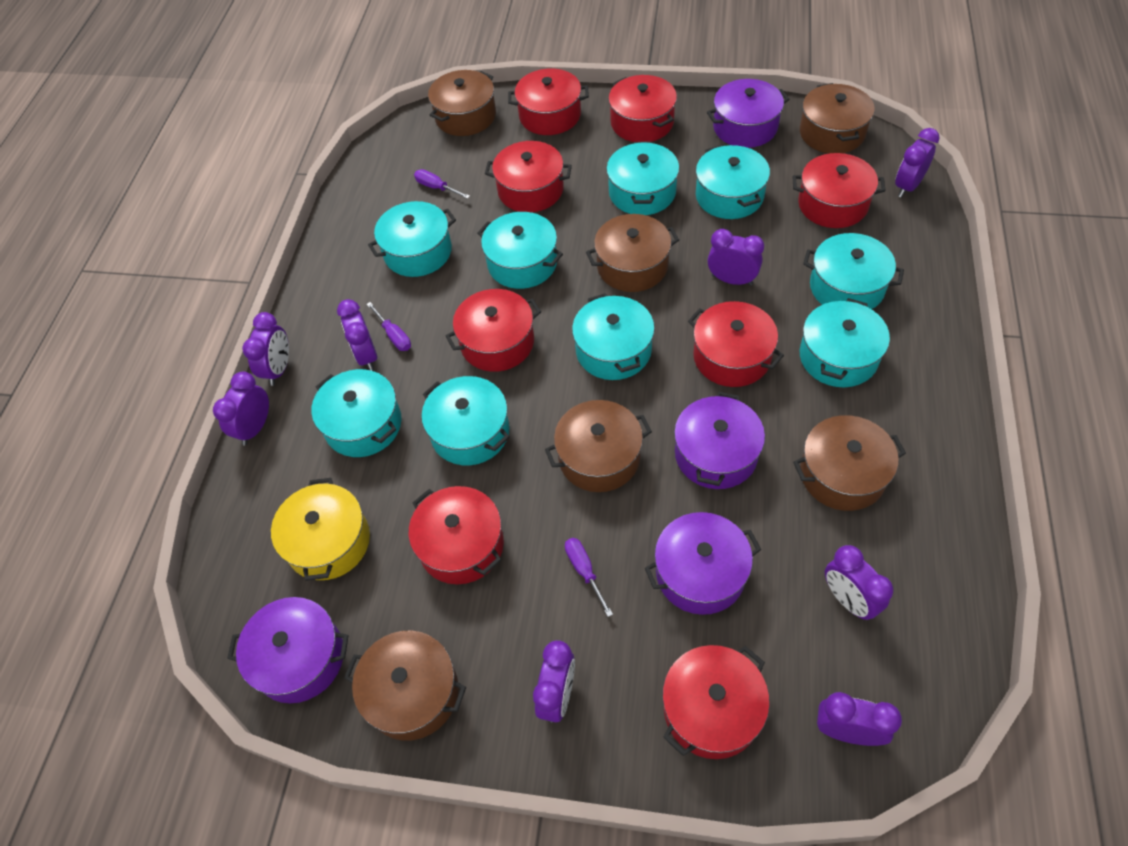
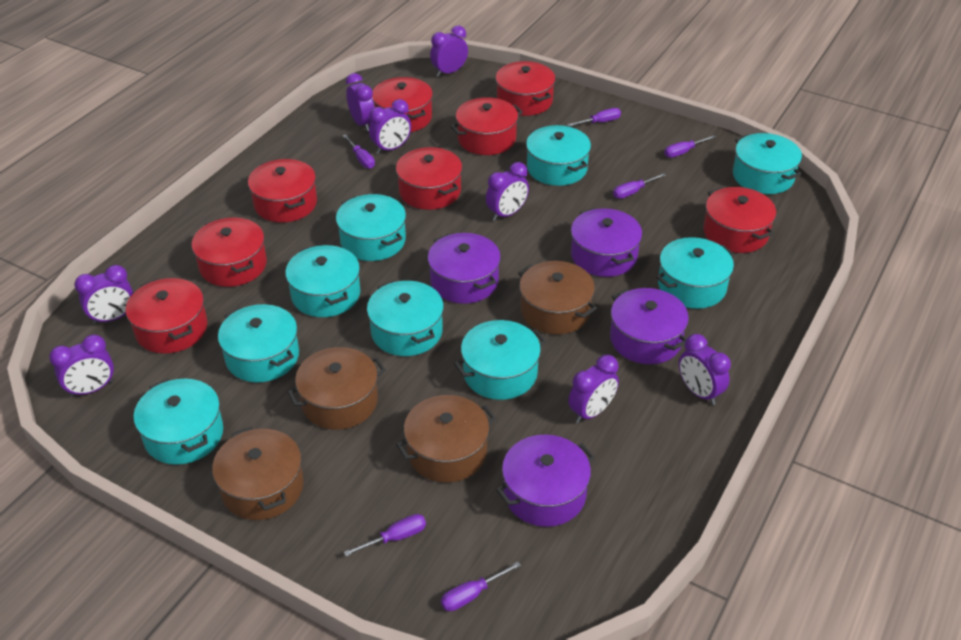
brown pot: 6 -> 4
purple screwdriver: 3 -> 6
yellow pot: 1 -> 0

